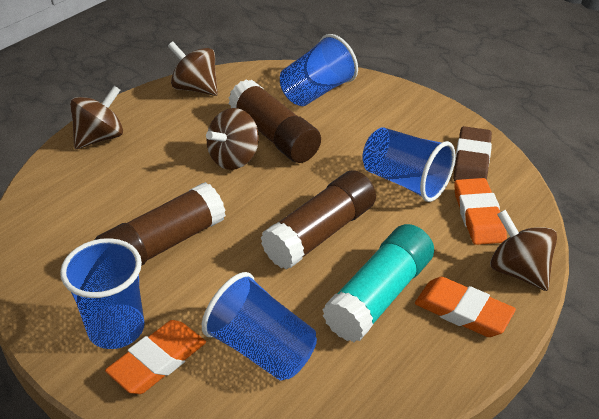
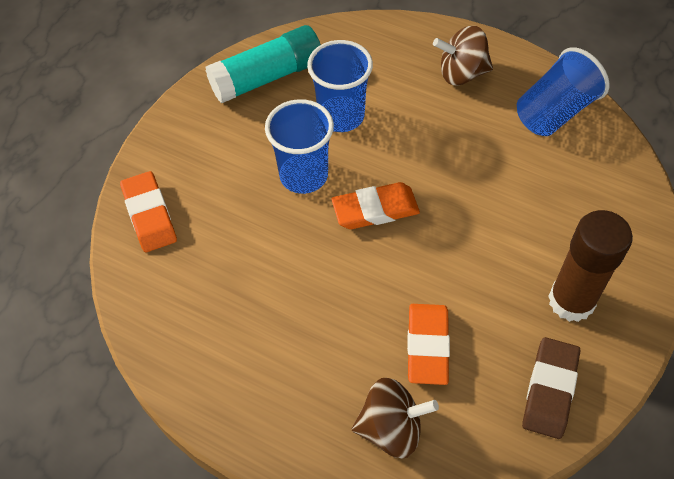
blue cup: 4 -> 3
brown glue stick: 3 -> 1
brown spinning top: 4 -> 2

